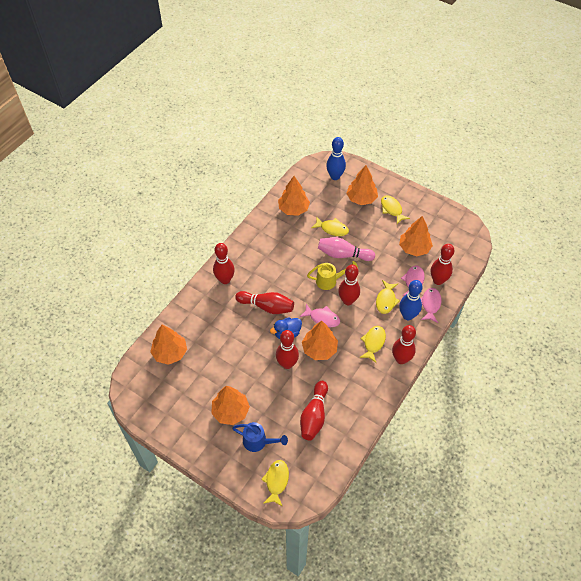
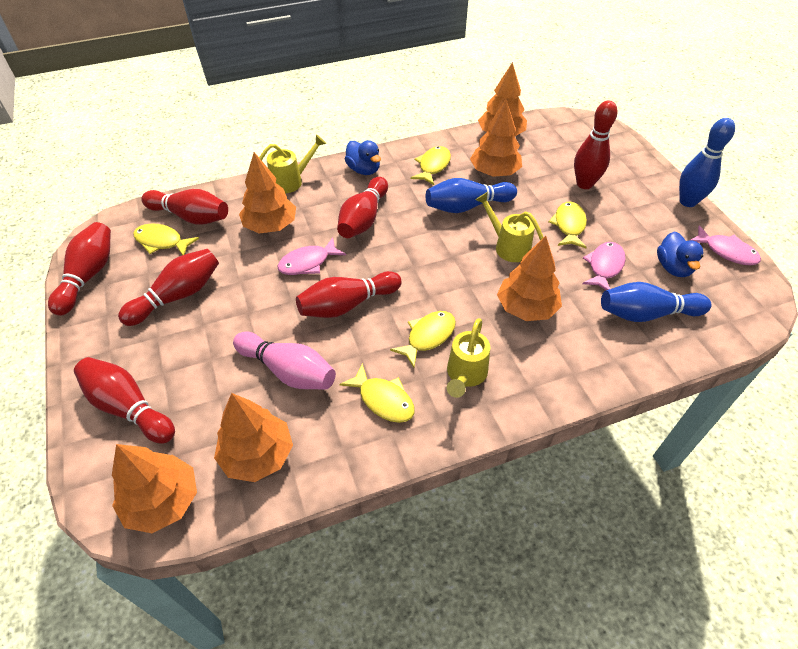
blue bowling pin: 2 -> 3
blue duck: 1 -> 2
blue watering can: 1 -> 0
yellow watering can: 1 -> 3

